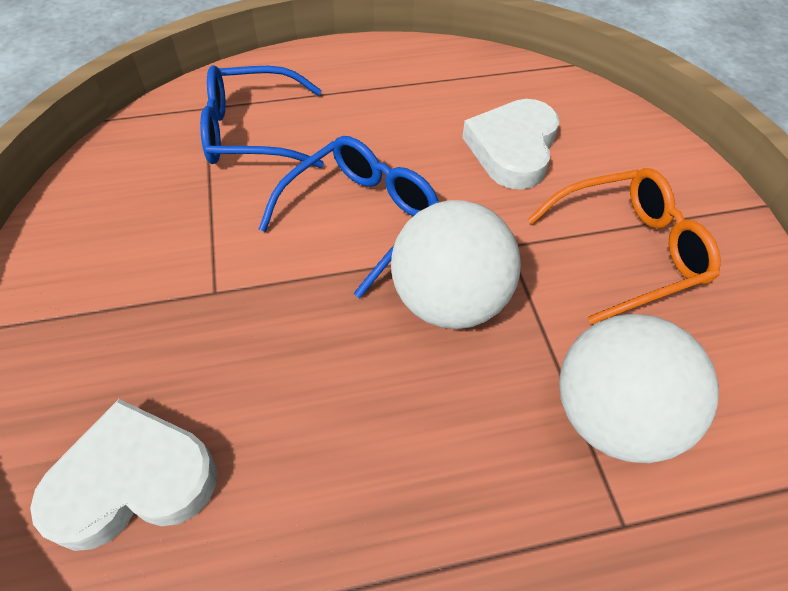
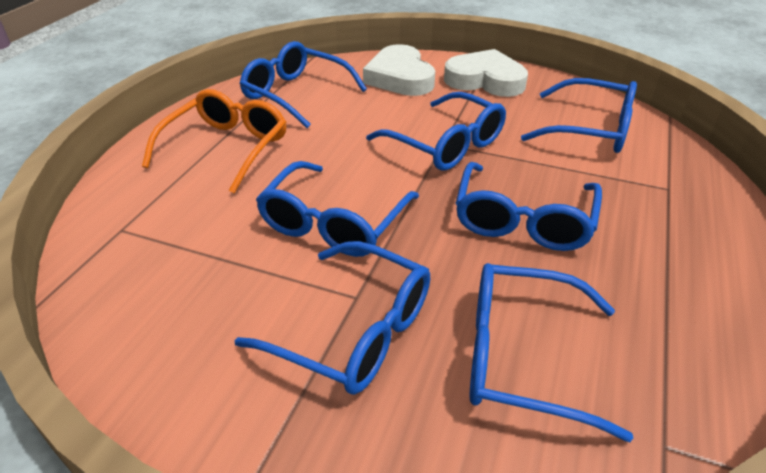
blue glasses: 2 -> 7
white ball: 2 -> 0

